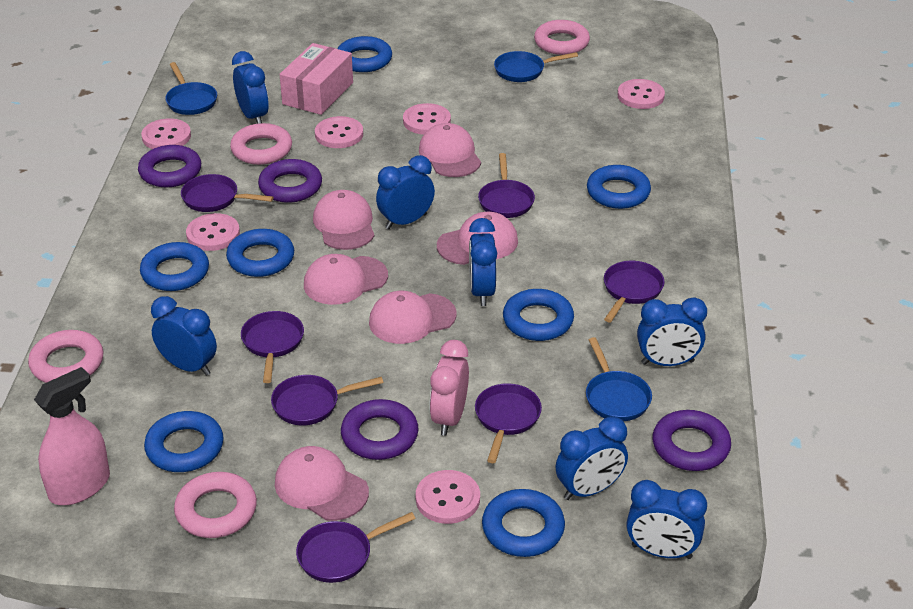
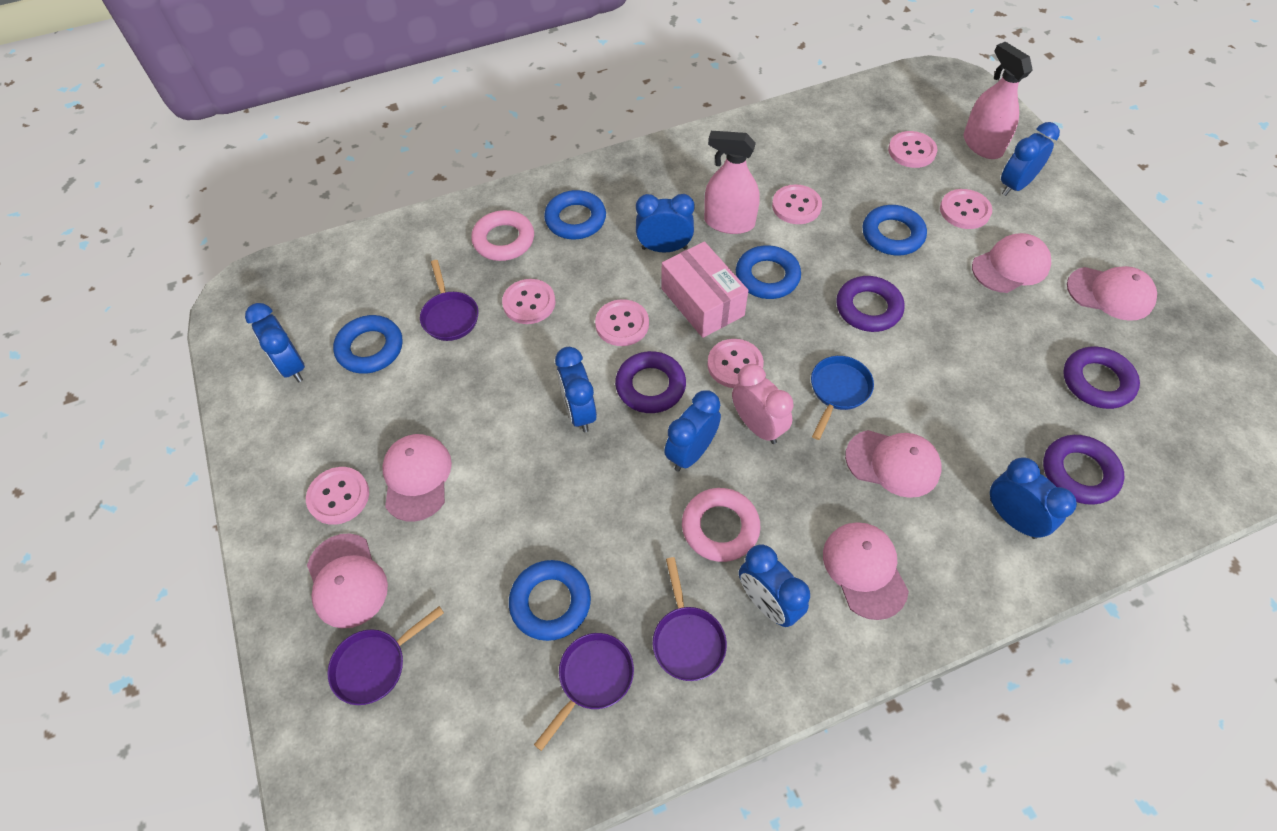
blue pan: 3 -> 1
blue ring: 7 -> 5
pink button: 6 -> 7
pink ring: 4 -> 2
pink spray bottle: 1 -> 2
purple pan: 7 -> 4

